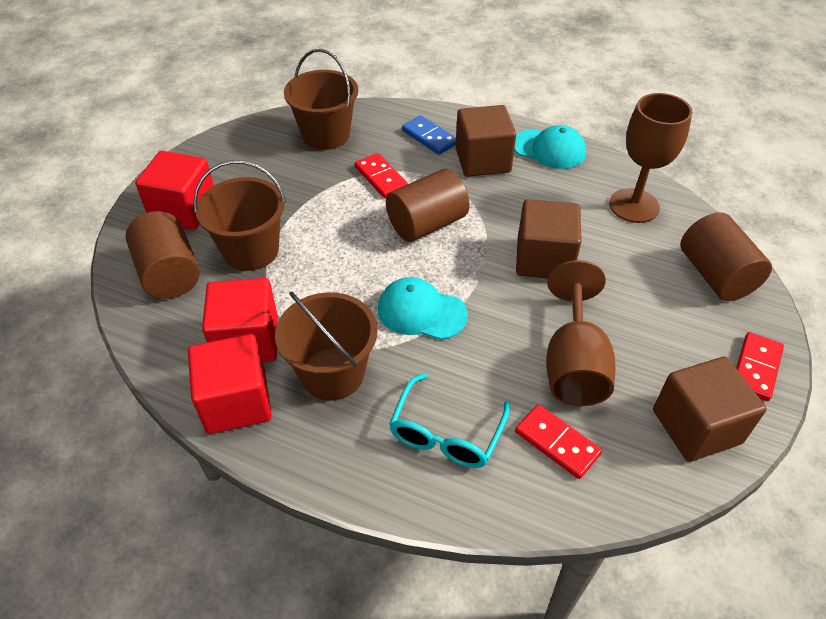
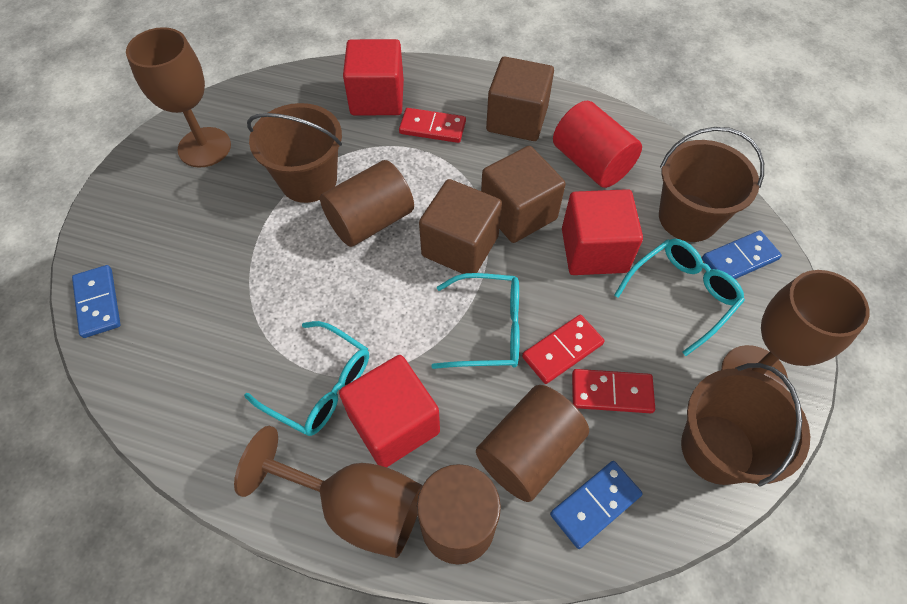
blue domino: 1 -> 3
brown goblet: 2 -> 3
red cylinder: 0 -> 1
turquoise cap: 2 -> 0
turquoise glasses: 1 -> 3

